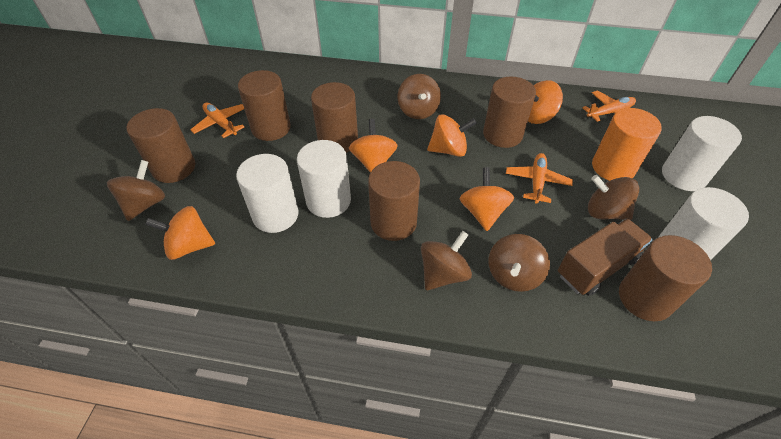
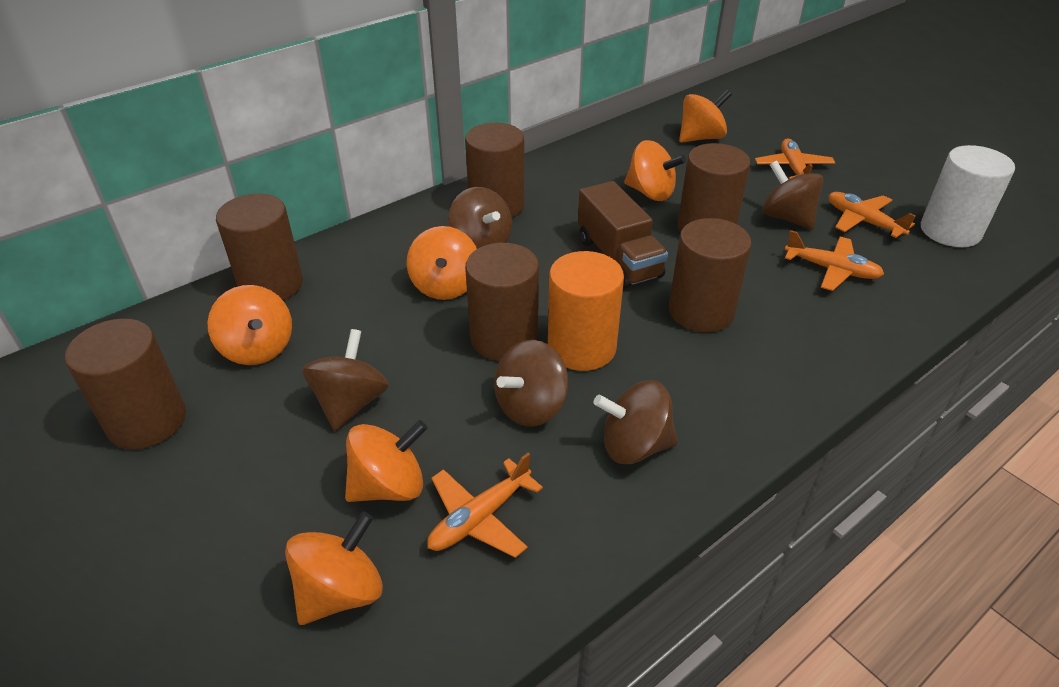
orange plane: 3 -> 4
orange spinning top: 5 -> 6
white cylinder: 4 -> 1

